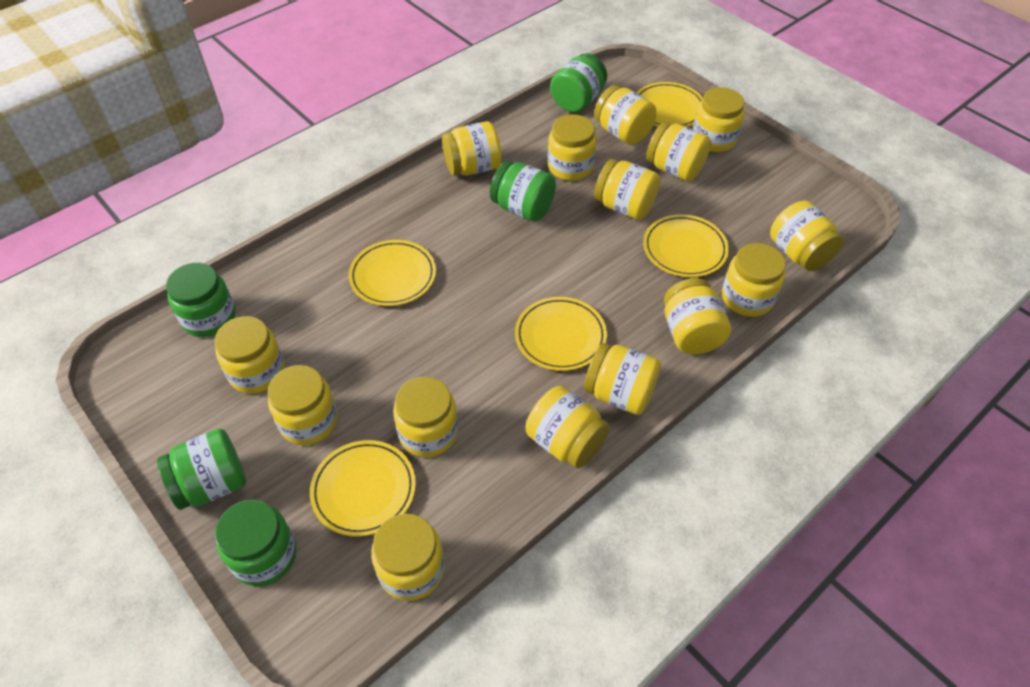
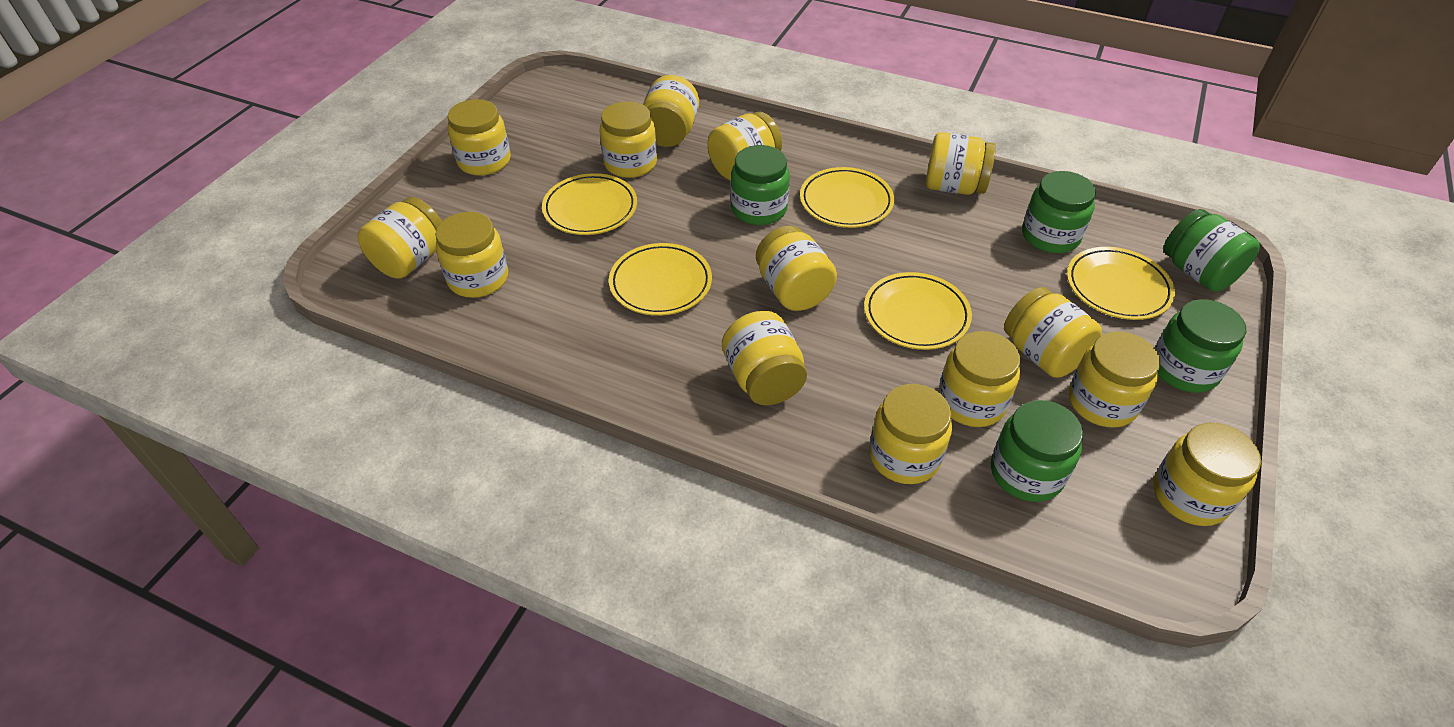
yellow jar: 15 -> 14

